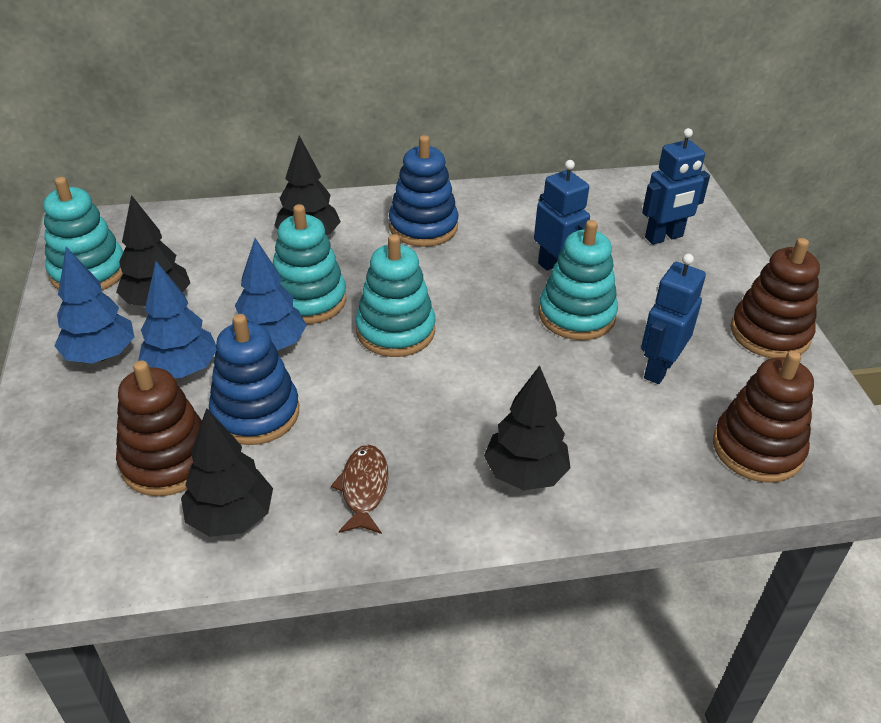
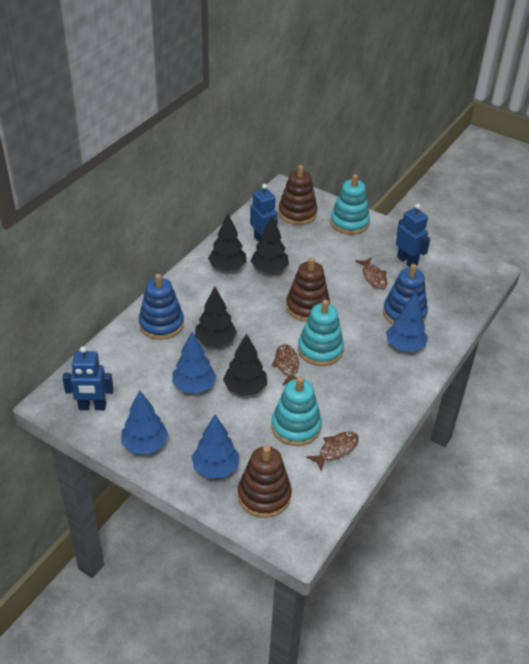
blue tree: 3 -> 4
brown fish: 1 -> 3
turquoise stacking toy: 4 -> 3

